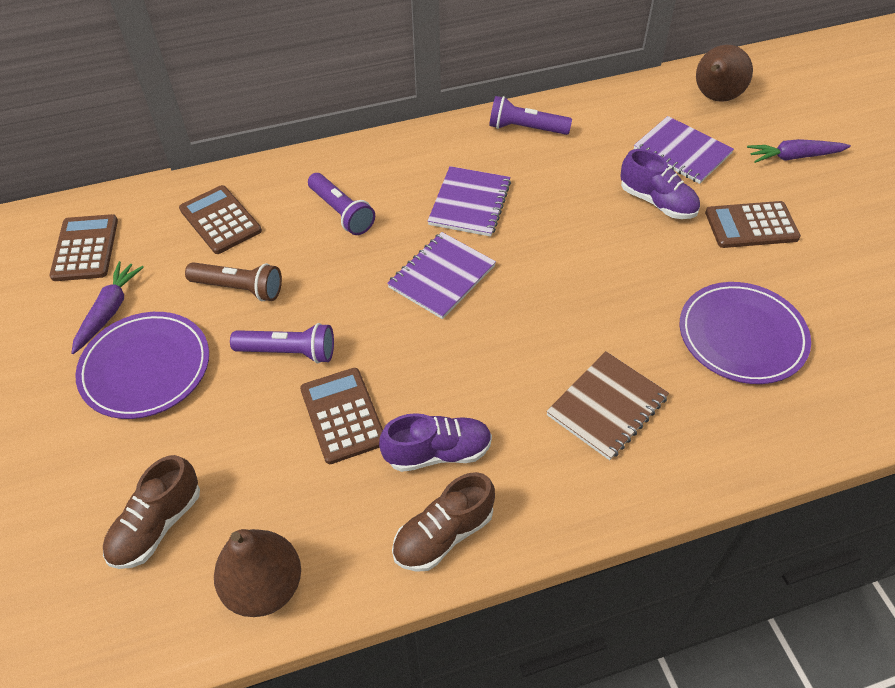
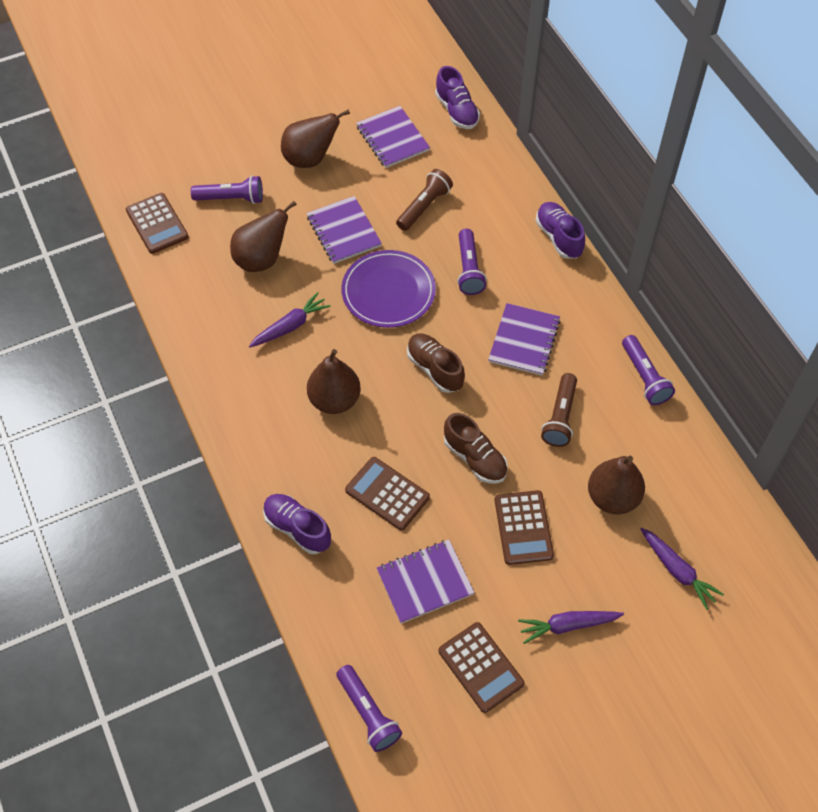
brown flashlight: 1 -> 2
brown notebook: 1 -> 0
brown pear: 2 -> 4
purple carrot: 2 -> 3
purple flashlight: 3 -> 4
purple notebook: 3 -> 4
purple plate: 2 -> 1
purple shoe: 2 -> 3

